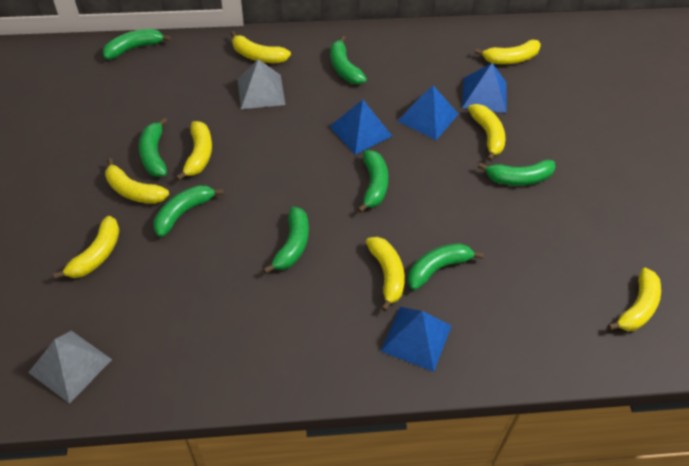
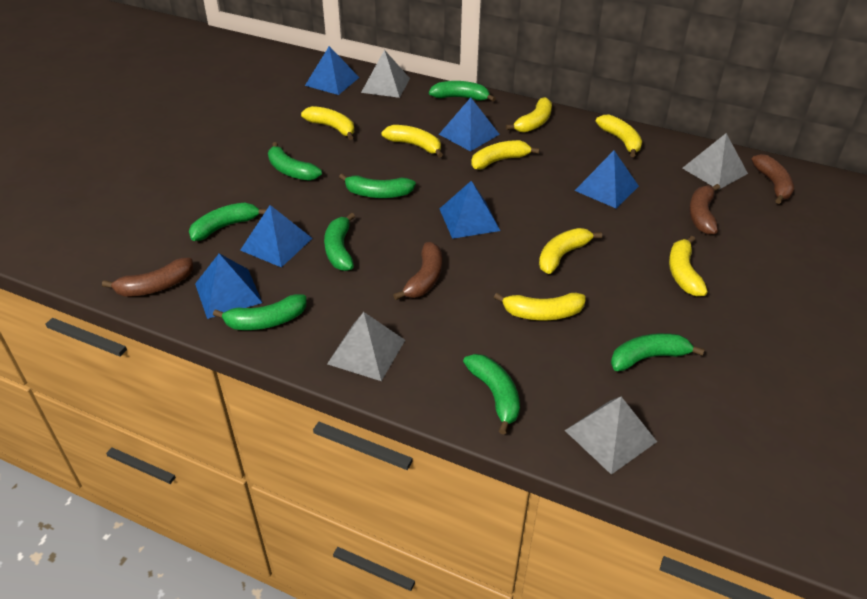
blue pyramid: 4 -> 6
brown banana: 0 -> 4
grey pyramid: 2 -> 4

